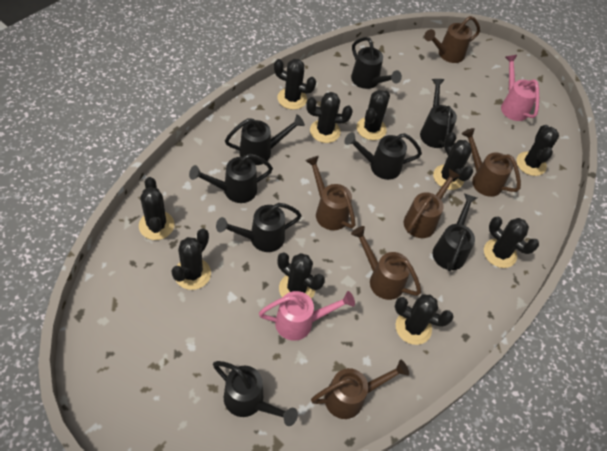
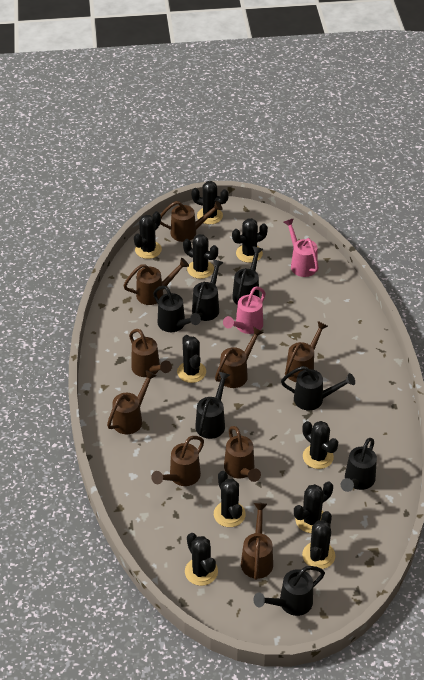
black watering can: 8 -> 7
brown watering can: 6 -> 9

